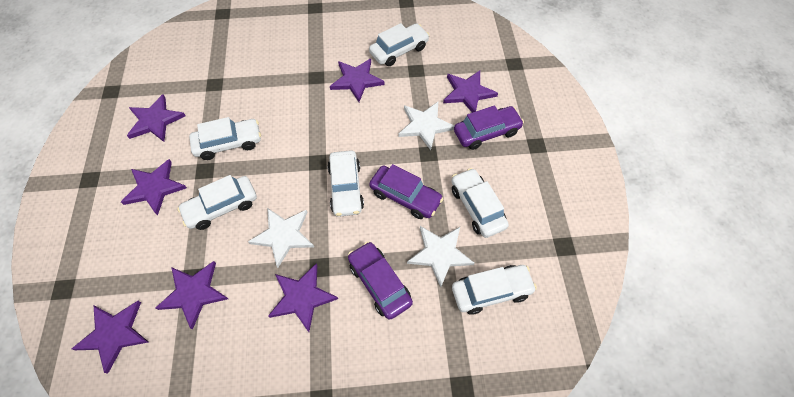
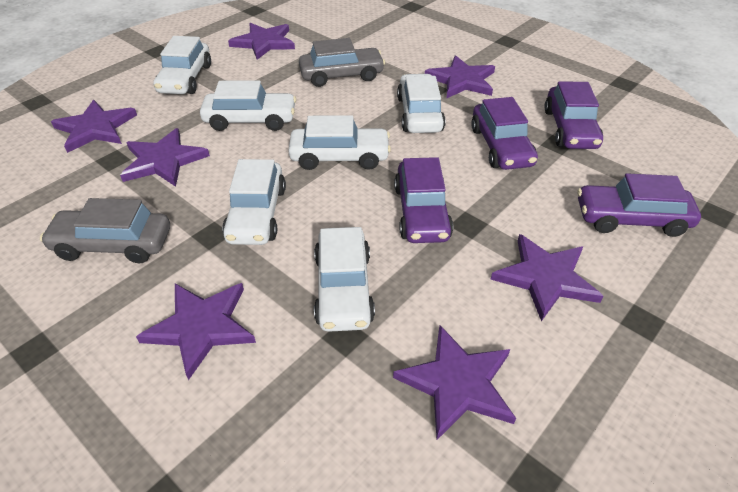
grey car: 0 -> 2
purple car: 3 -> 4
white star: 3 -> 0

